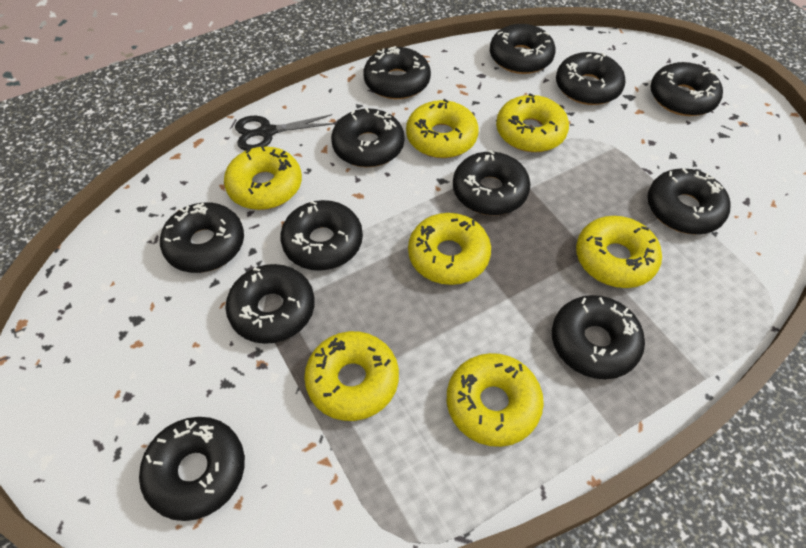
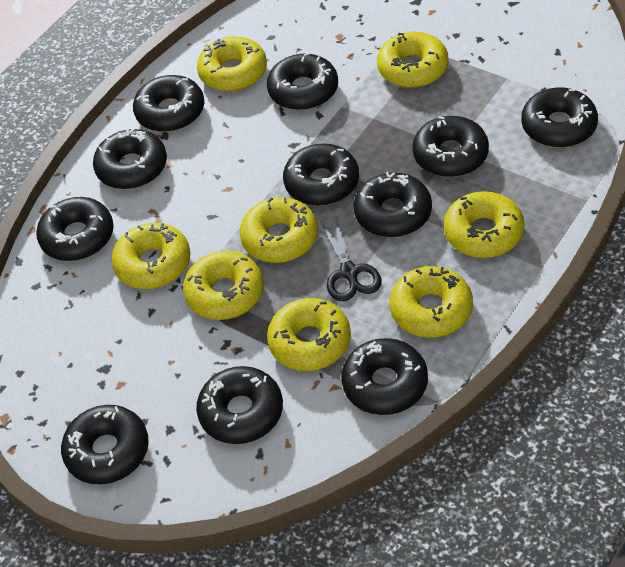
black donut: 12 -> 11
yellow donut: 7 -> 8

